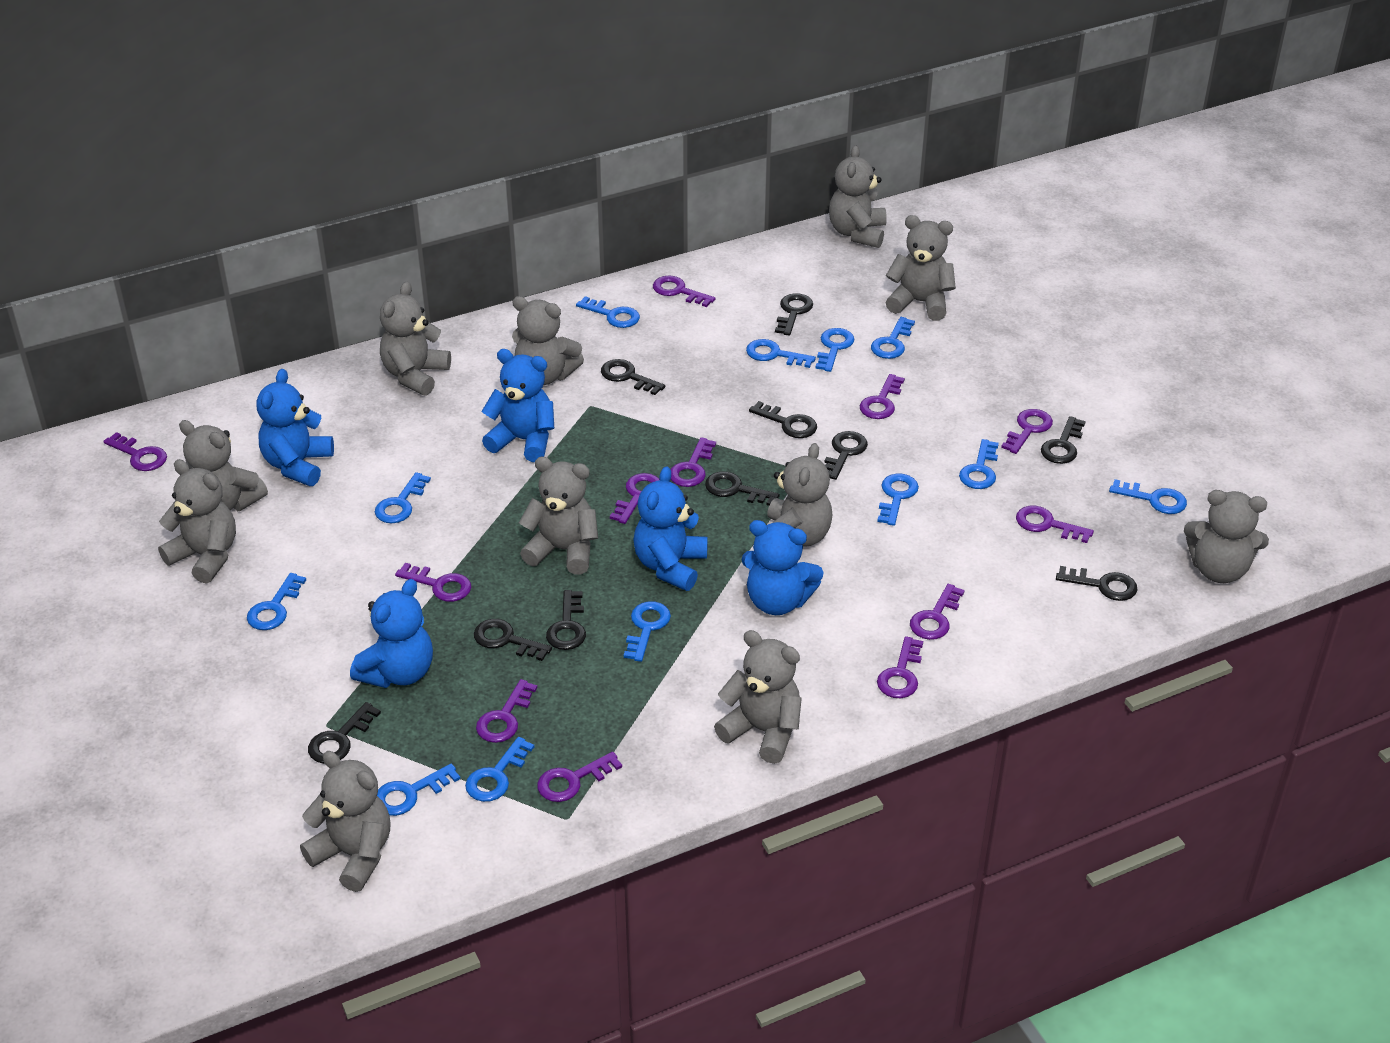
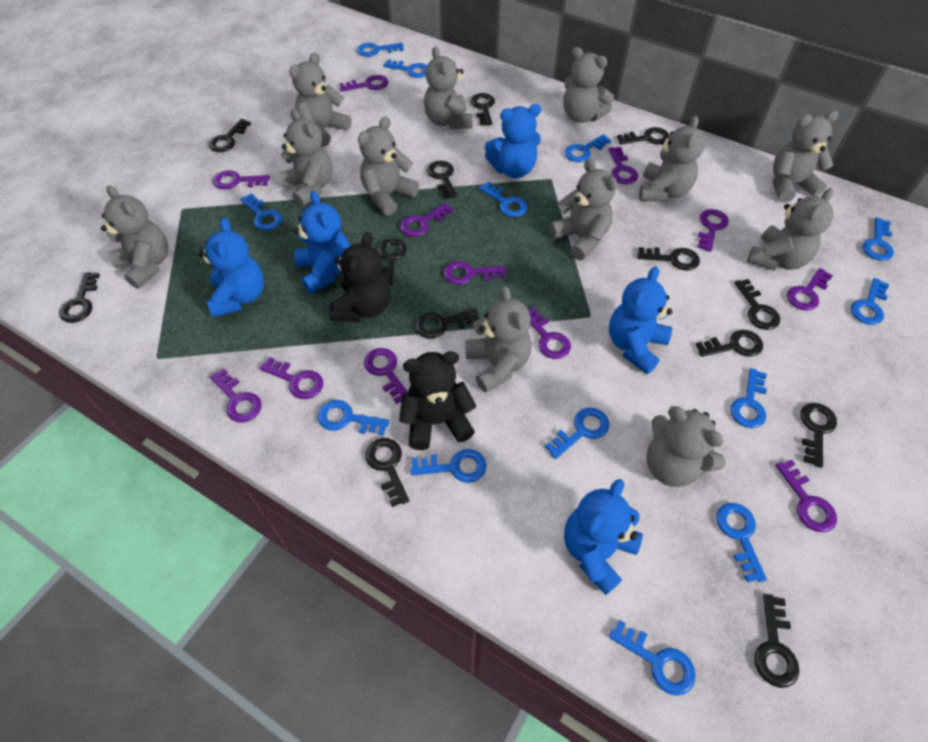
black key: 10 -> 13
black teddy bear: 0 -> 2
blue key: 12 -> 13
grey teddy bear: 11 -> 12

